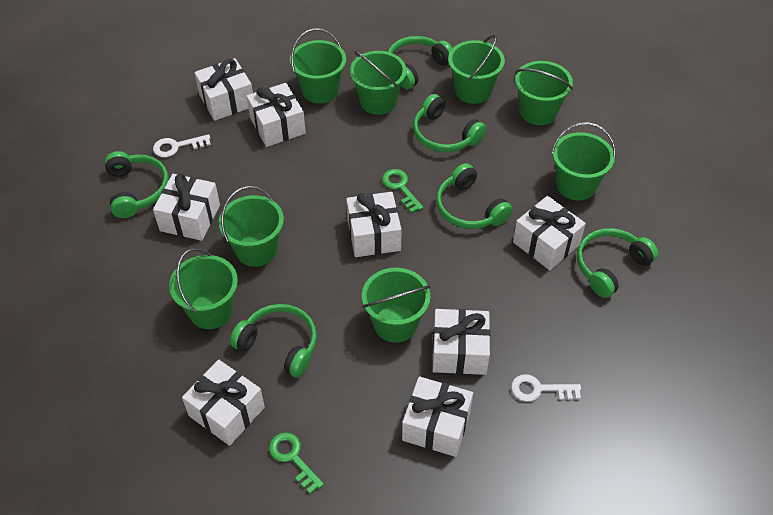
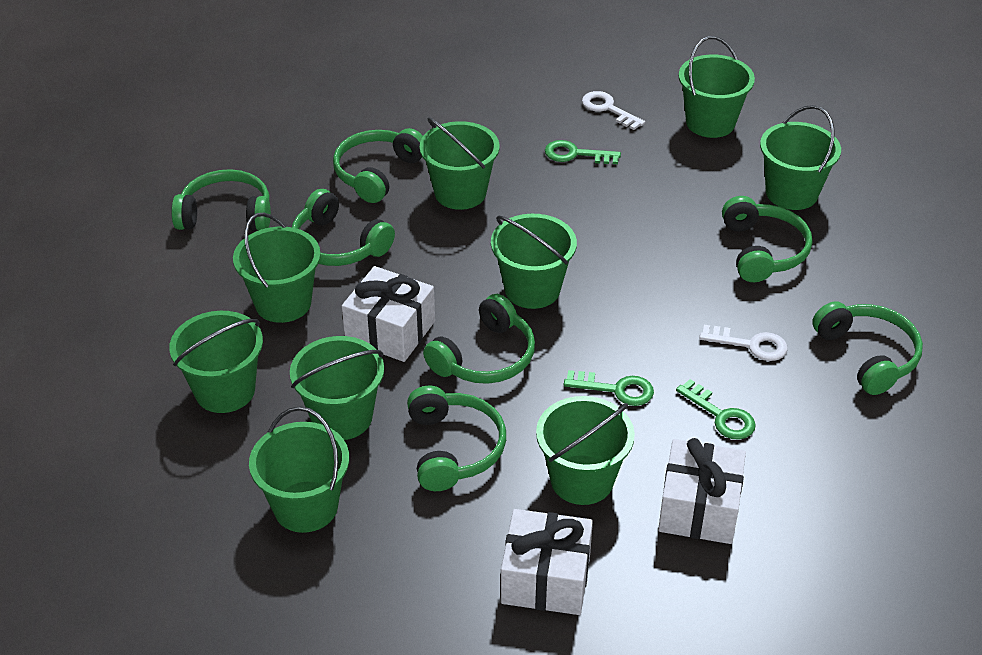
green bucket: 8 -> 9
green headphones: 6 -> 7
green key: 2 -> 3
white gift: 8 -> 3

